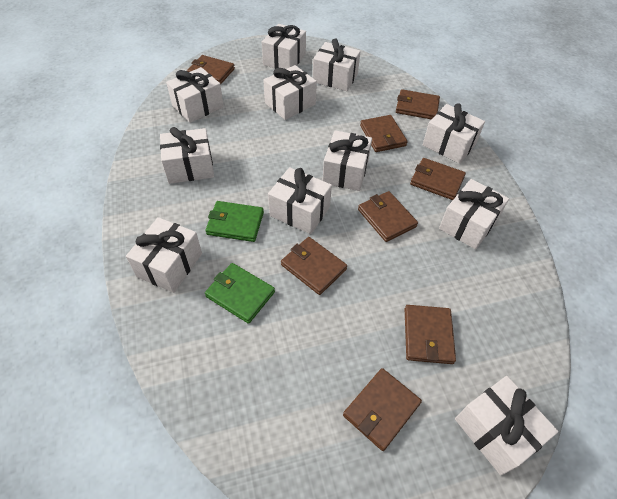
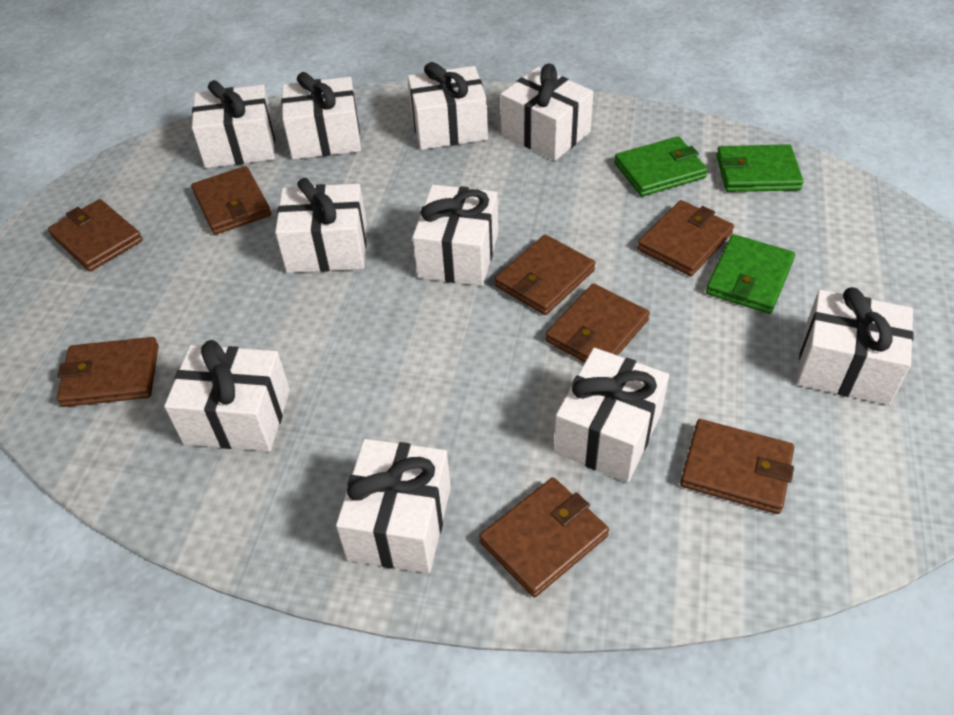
green wallet: 2 -> 3
white gift: 11 -> 10

